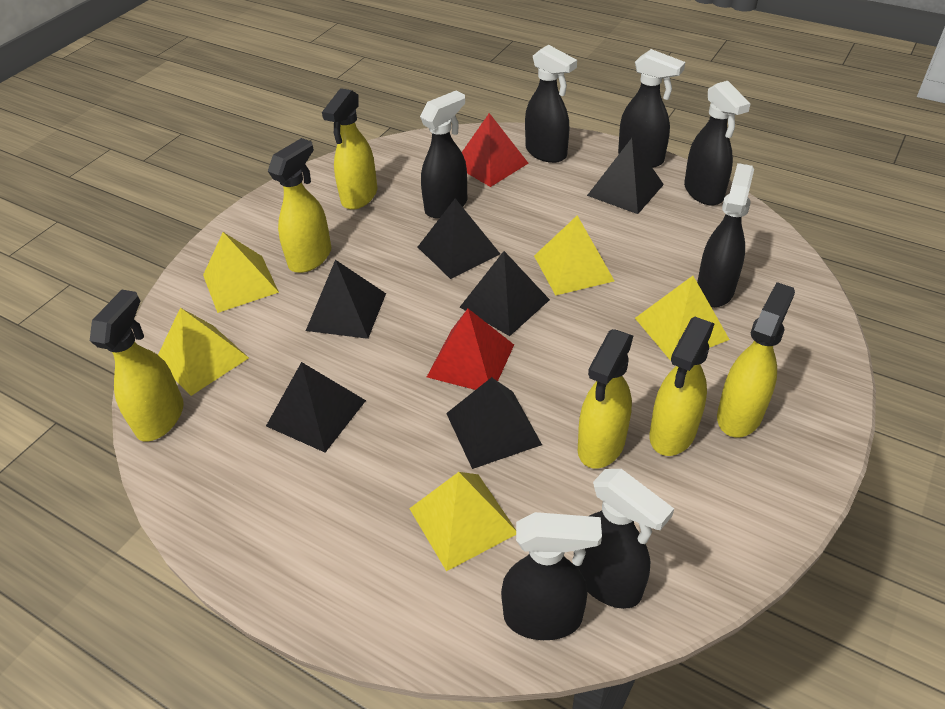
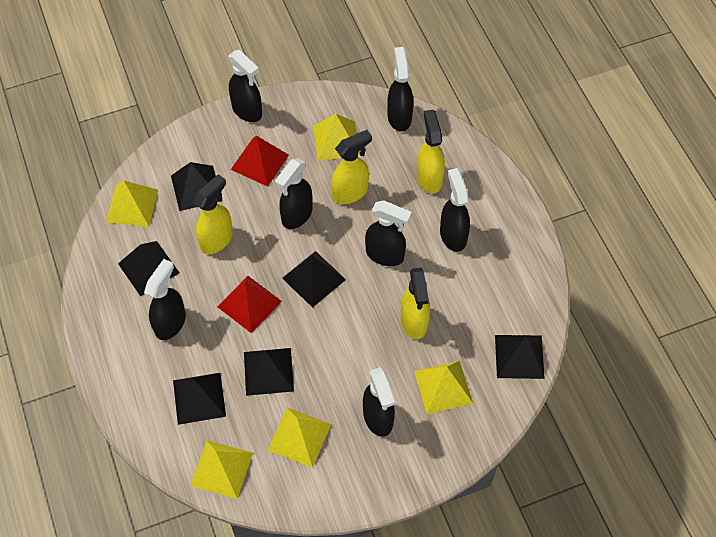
yellow spray bottle: 6 -> 4

